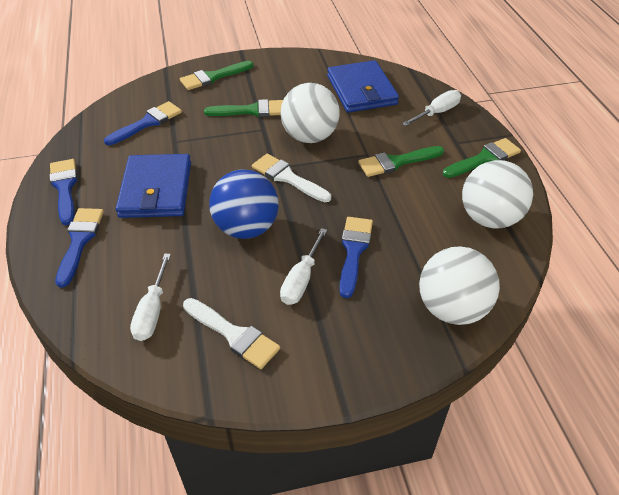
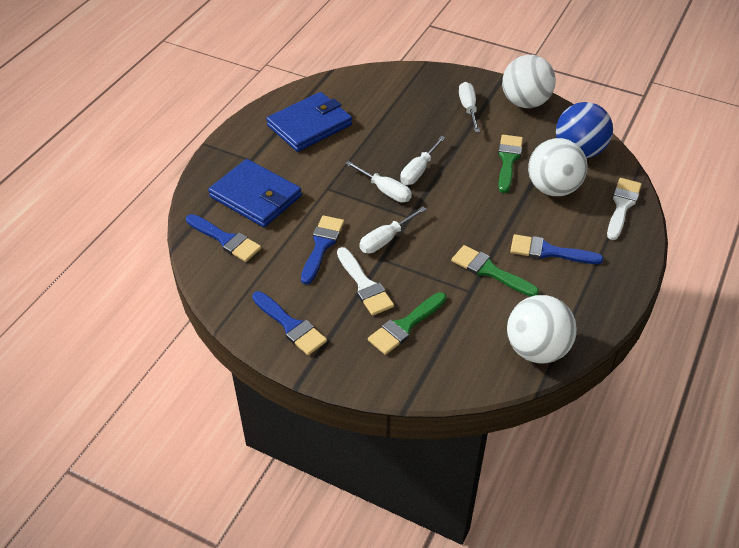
green brush: 4 -> 3
white screwdriver: 3 -> 4

